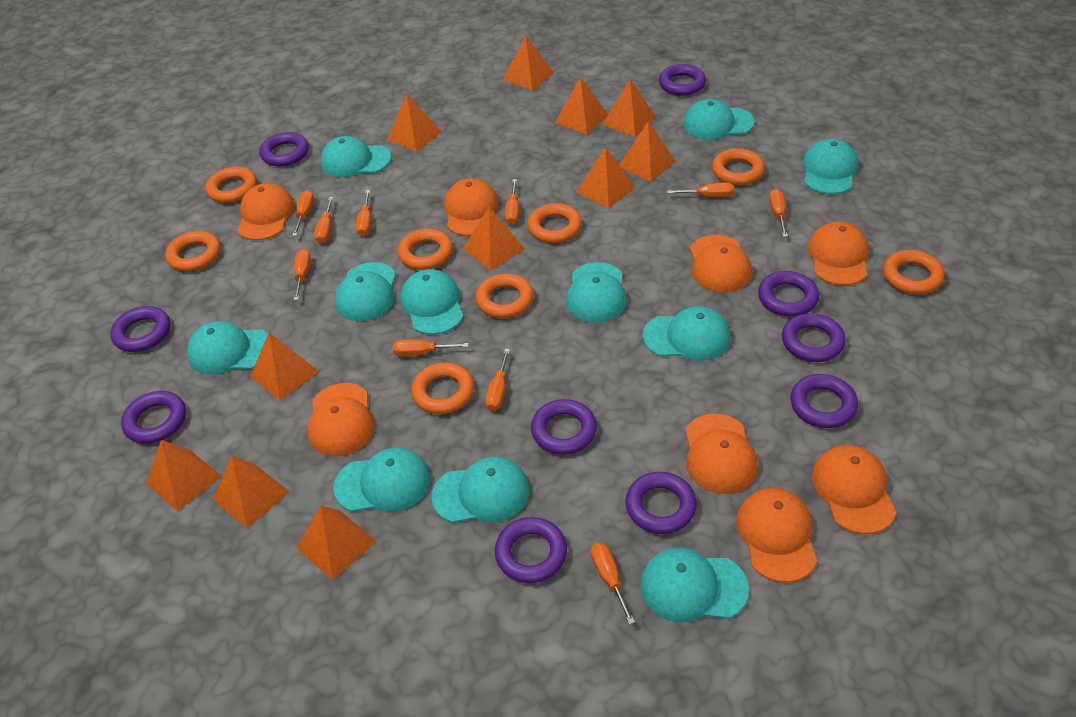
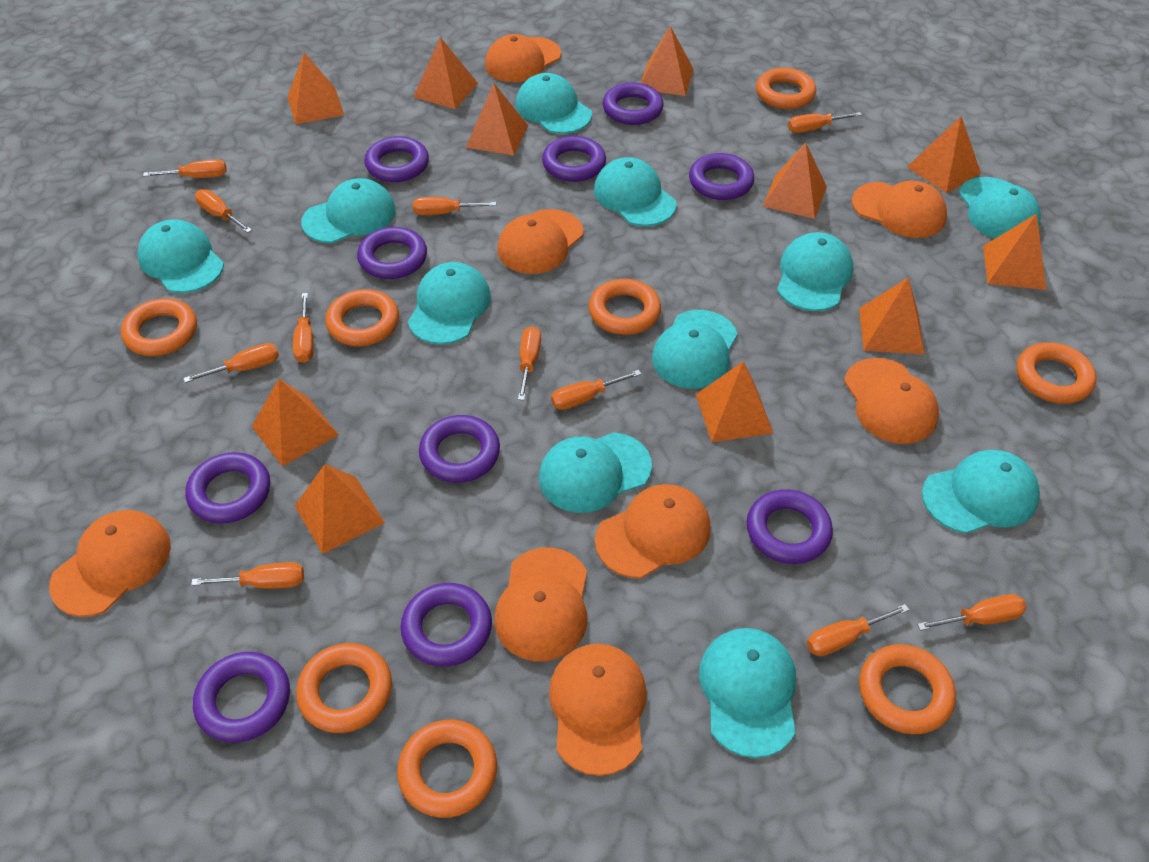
orange screwdriver: 10 -> 11

